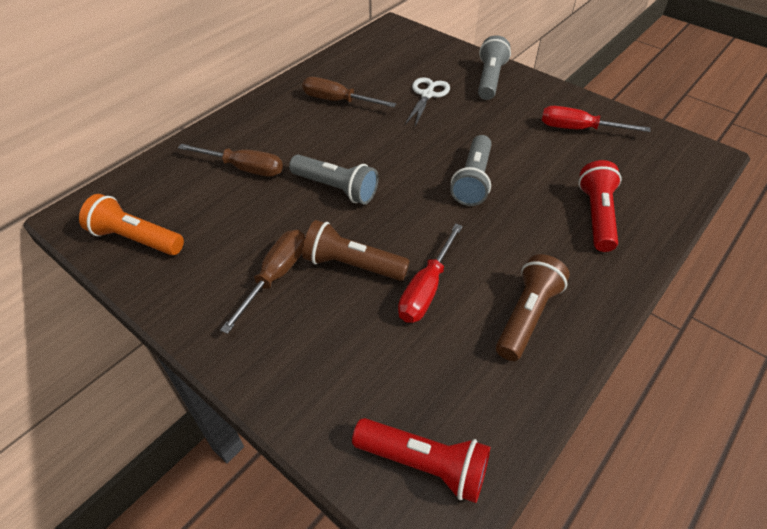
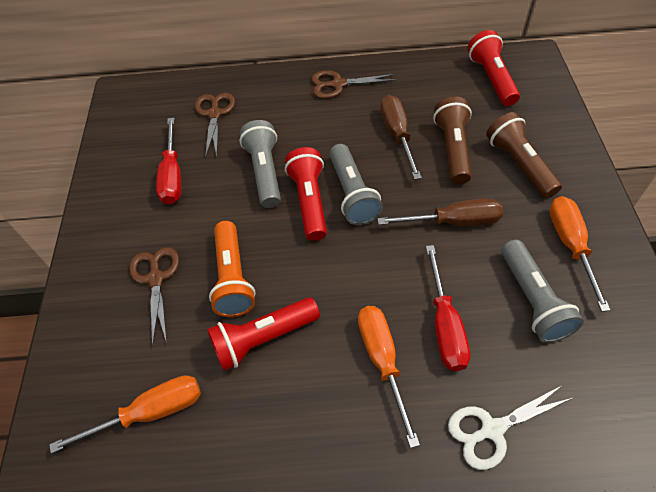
brown scissors: 0 -> 3
brown screwdriver: 3 -> 2
orange screwdriver: 0 -> 3
red flashlight: 2 -> 3

